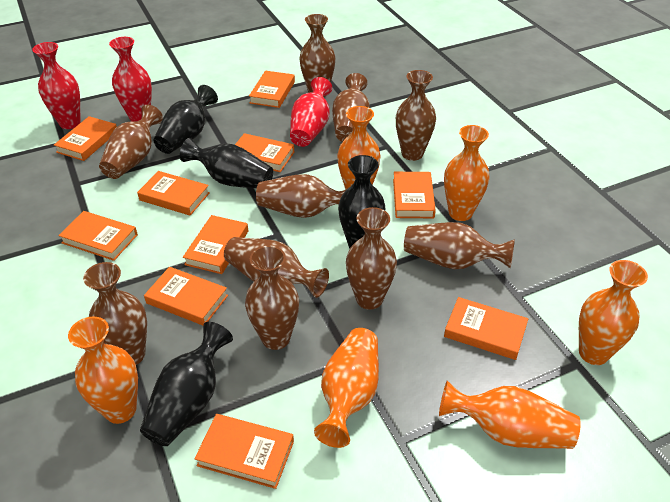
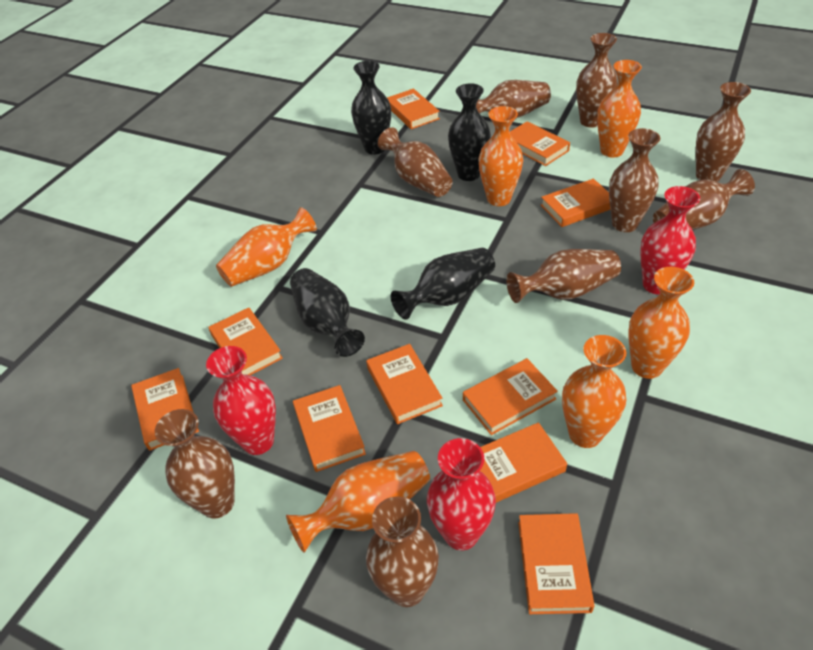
brown vase: 10 -> 9

